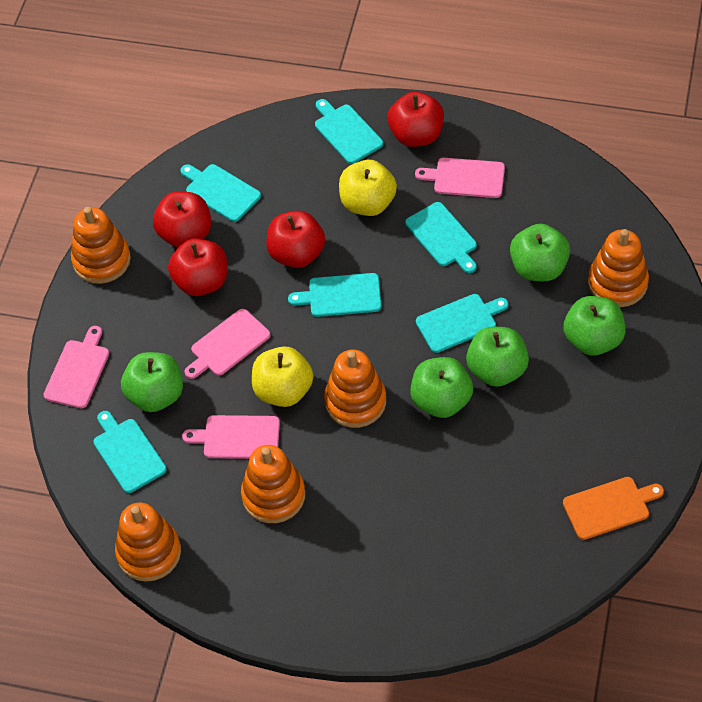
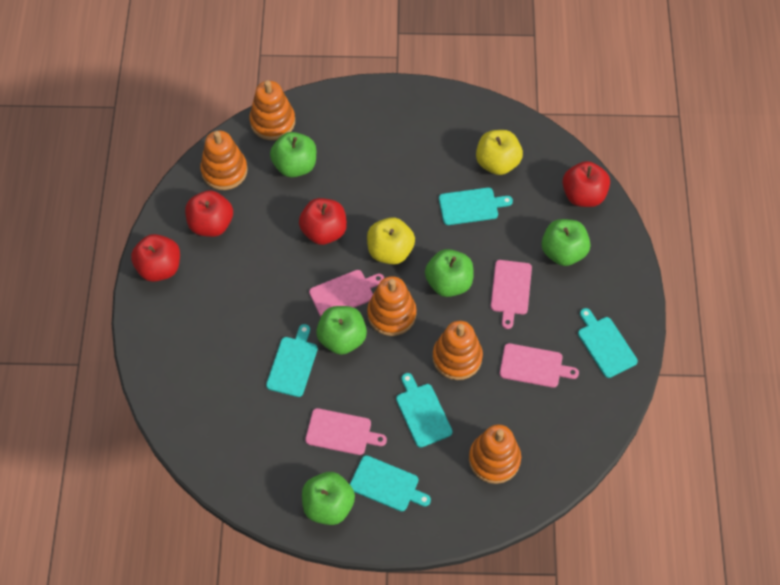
orange cutting board: 1 -> 0
turquoise cutting board: 6 -> 5

